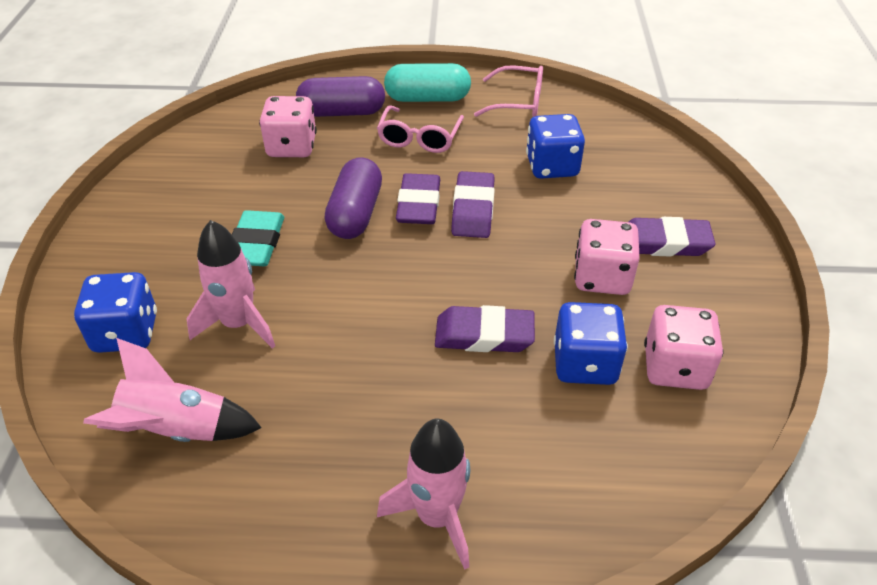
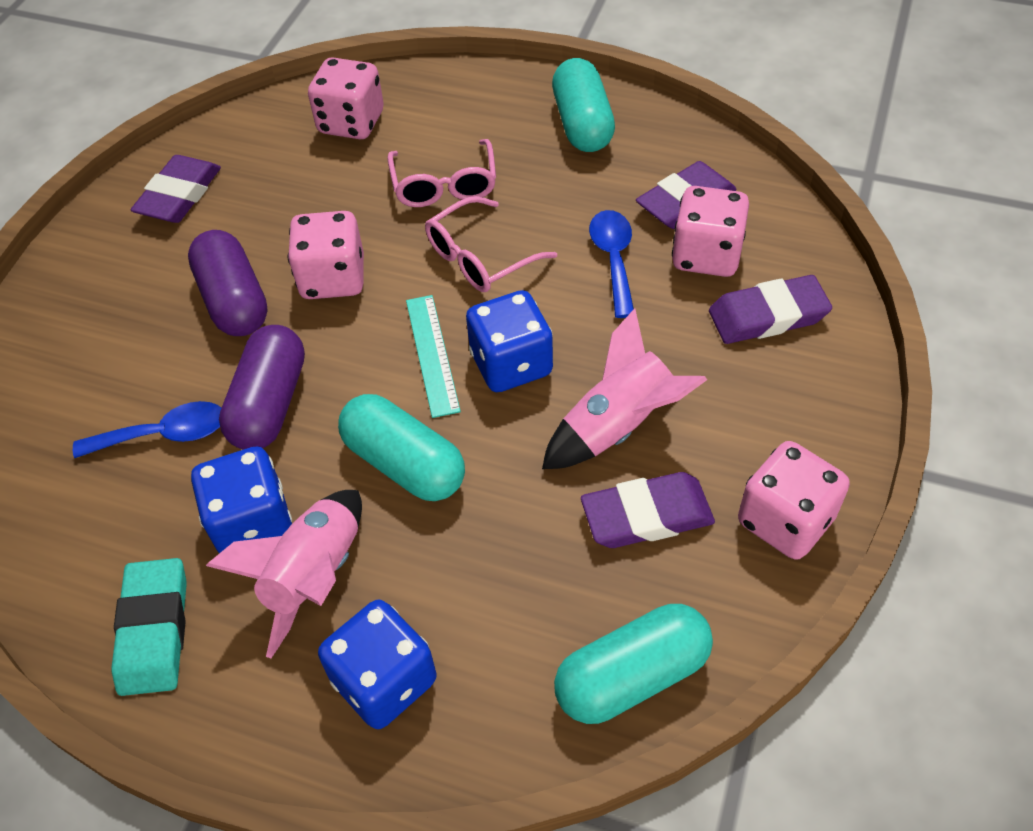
blue spoon: 0 -> 2
pink dice: 3 -> 4
pink rocket: 3 -> 2
turquoise capsule: 1 -> 3
turquoise ruler: 0 -> 1

